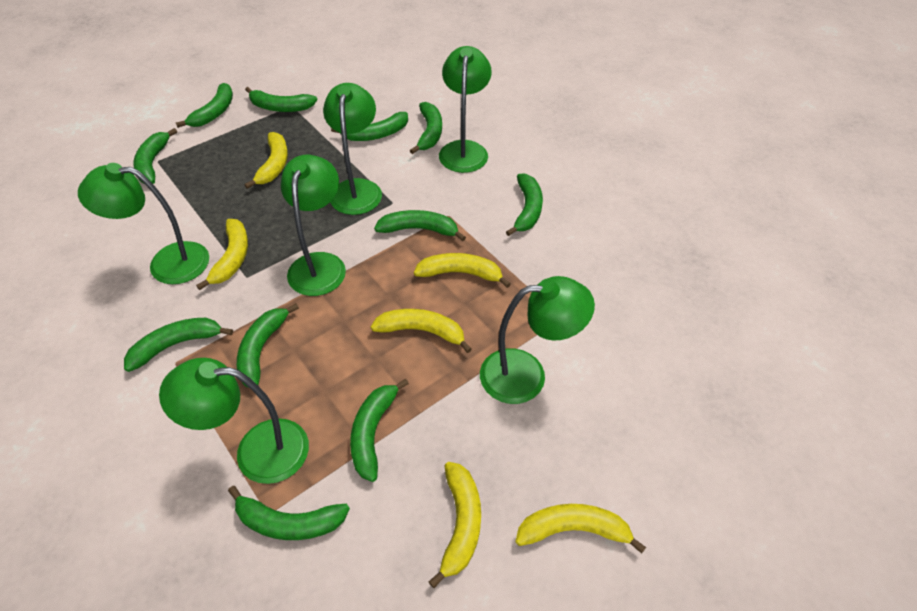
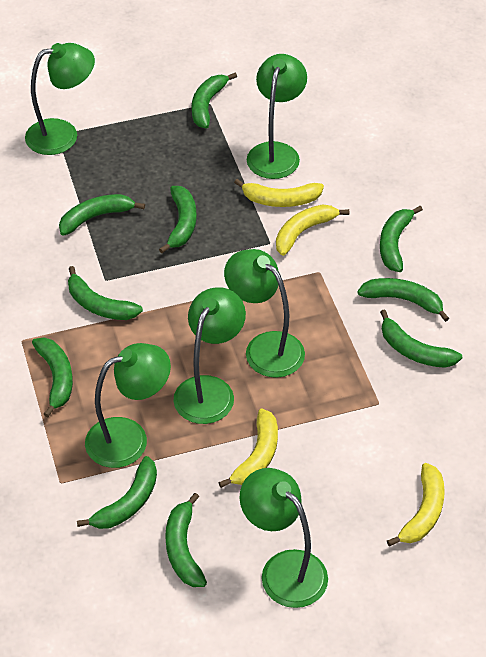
green banana: 11 -> 10
yellow banana: 6 -> 4

